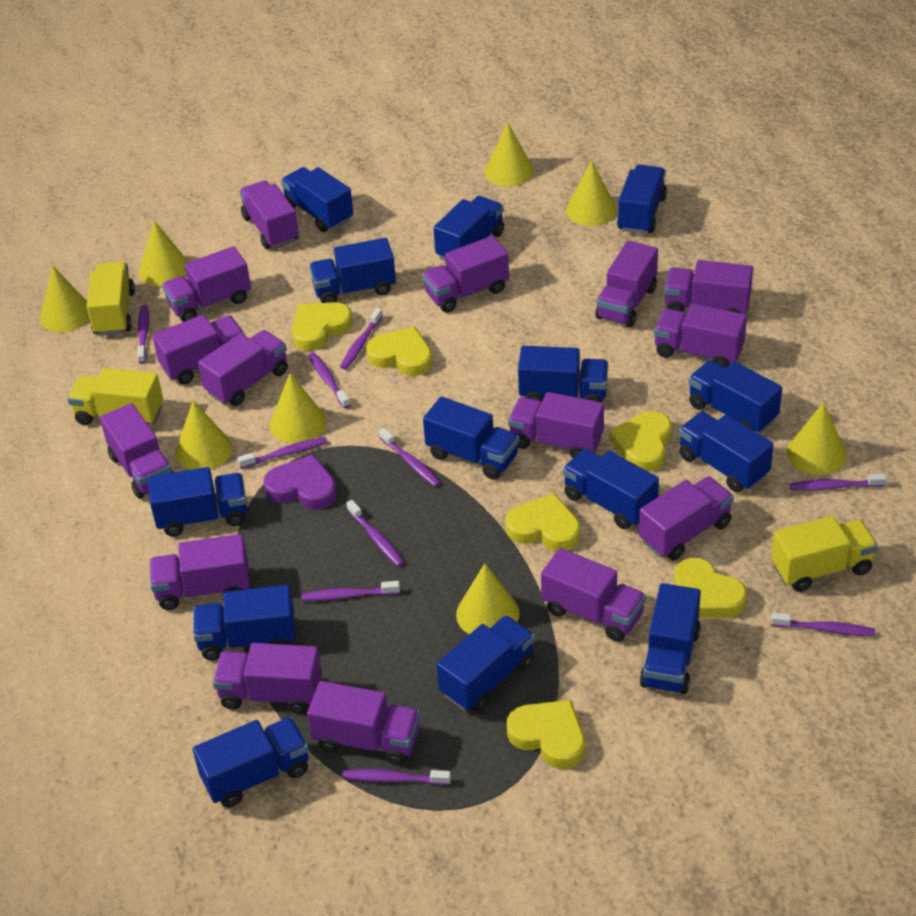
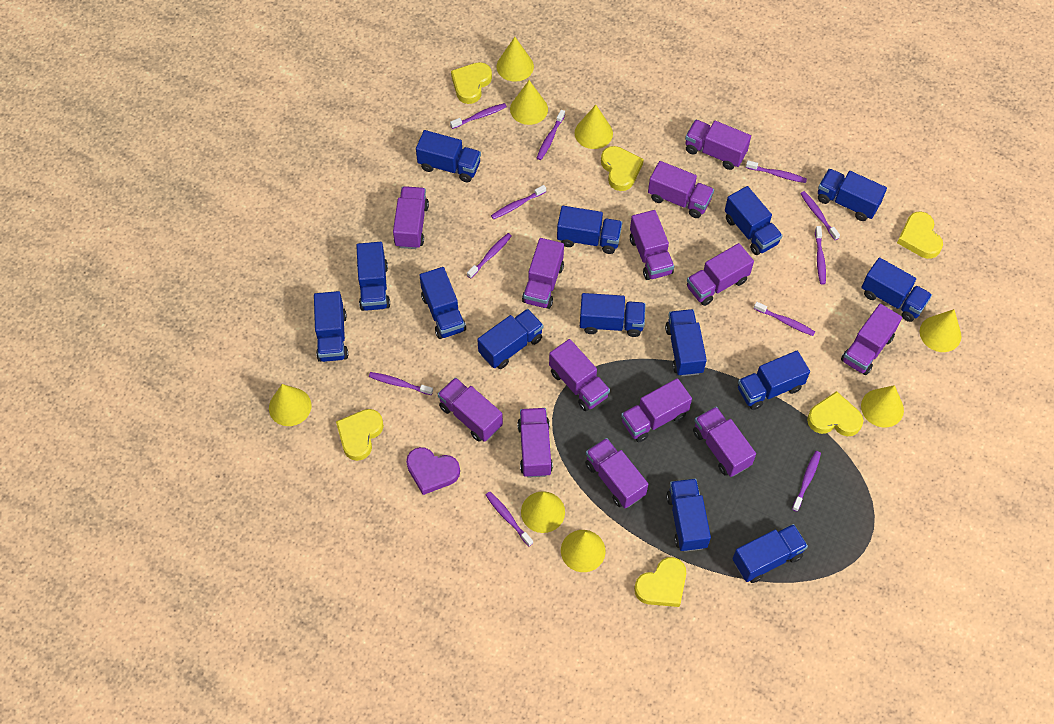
purple toothbrush: 10 -> 11
purple truck: 15 -> 13
yellow truck: 3 -> 0

